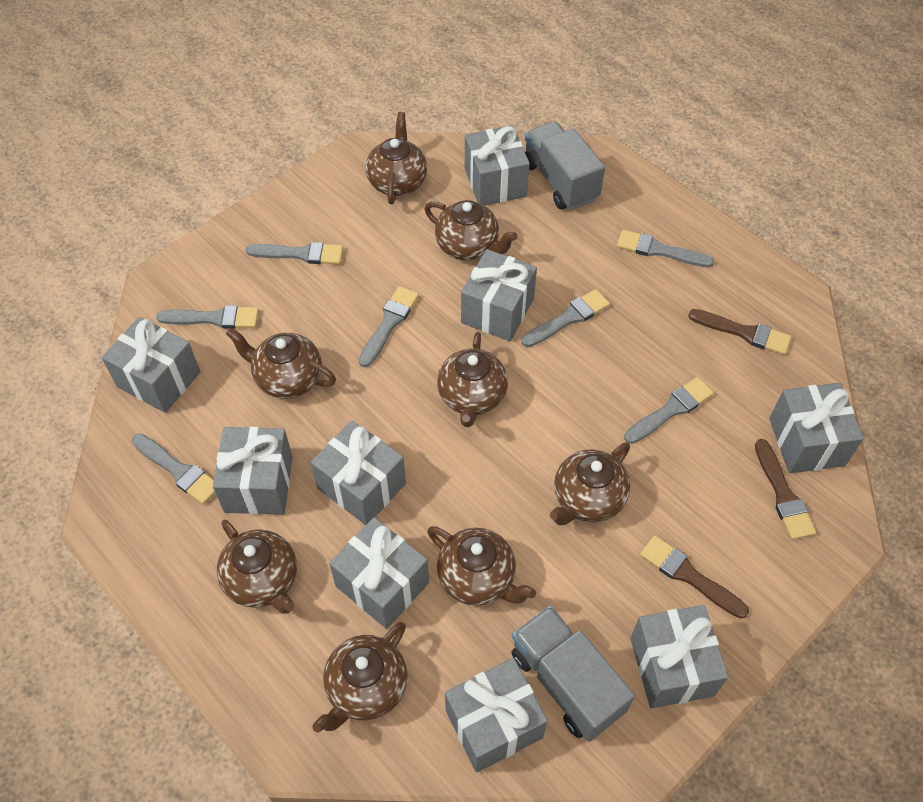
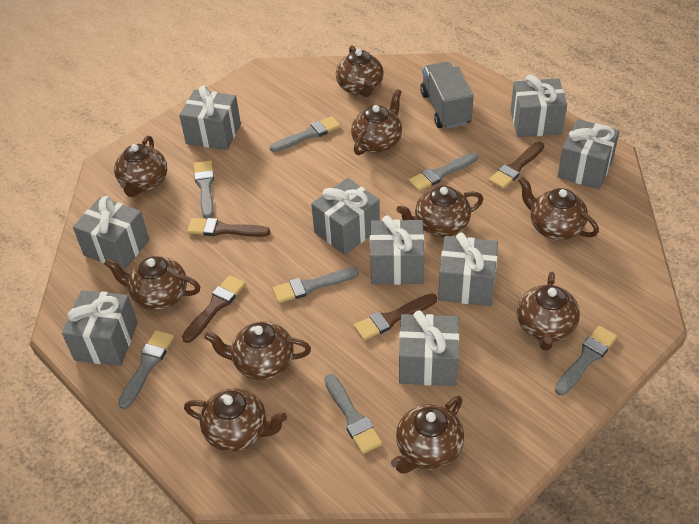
brown brush: 3 -> 4
brown teapot: 8 -> 10
grey truck: 2 -> 1

